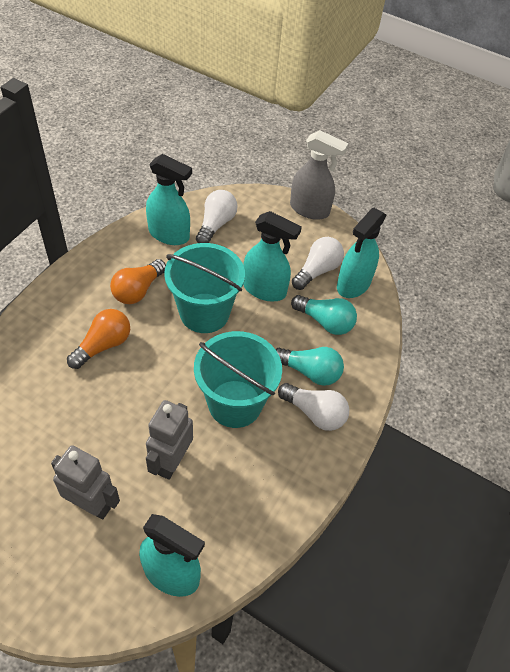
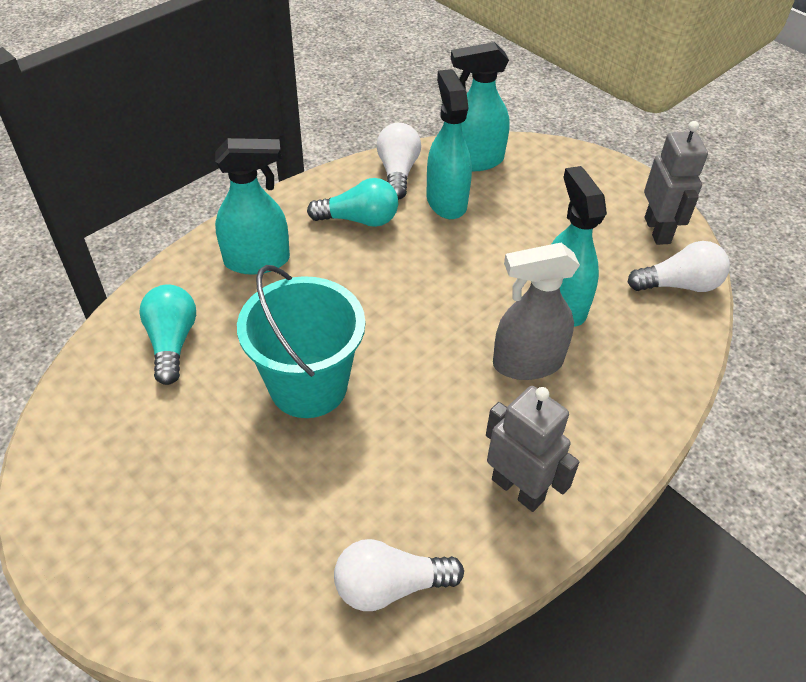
orange light bulb: 2 -> 0
turquoise bucket: 2 -> 1

